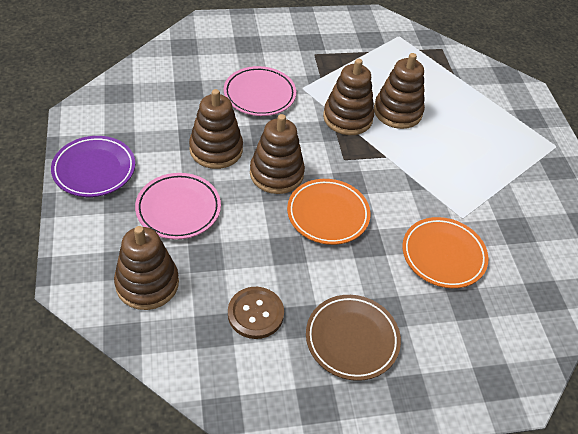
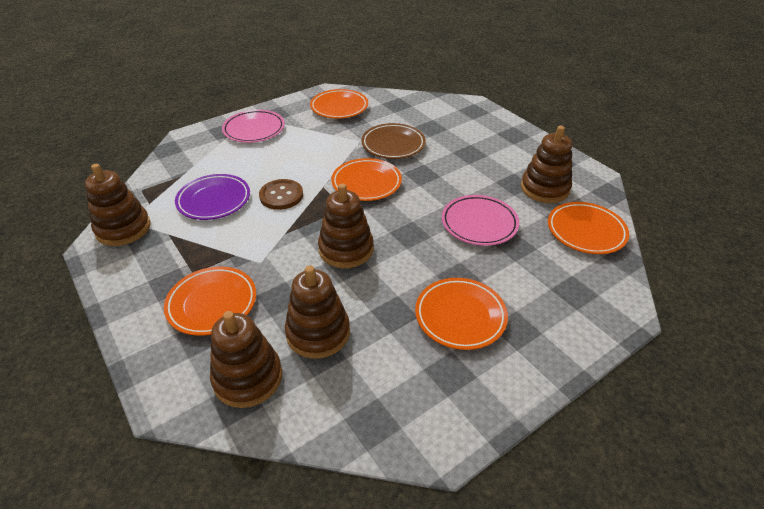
orange plate: 2 -> 5

